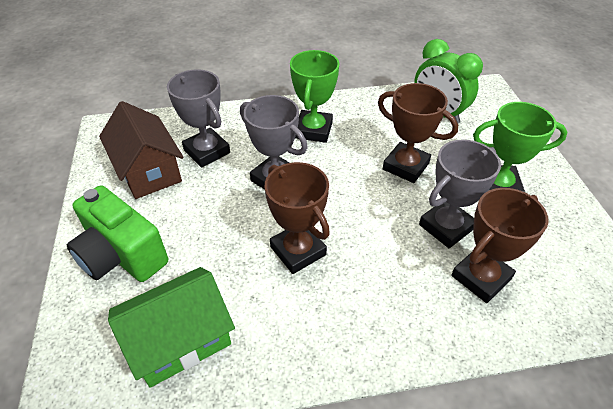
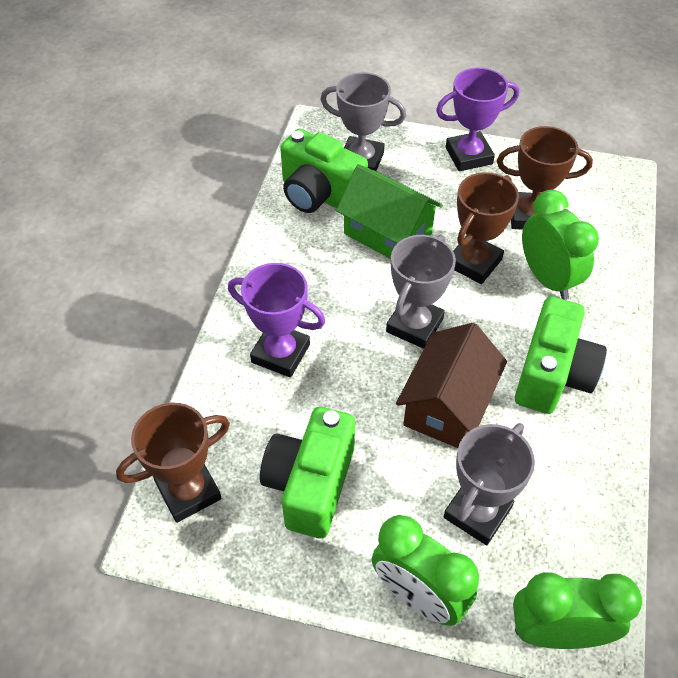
green camera: 1 -> 3
green clock: 1 -> 3
green trophy: 2 -> 0
purple trophy: 0 -> 2

